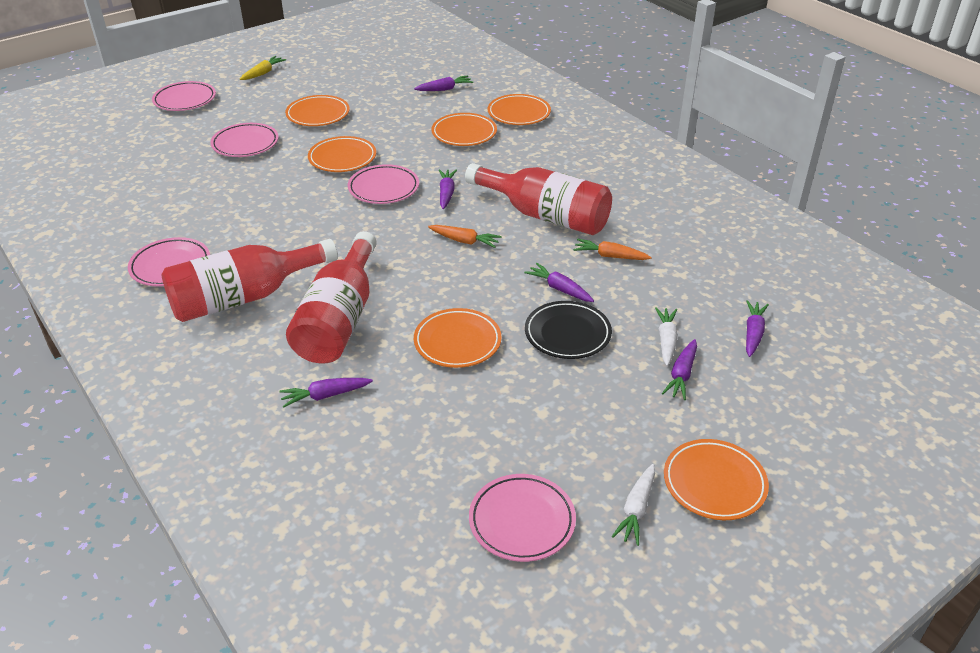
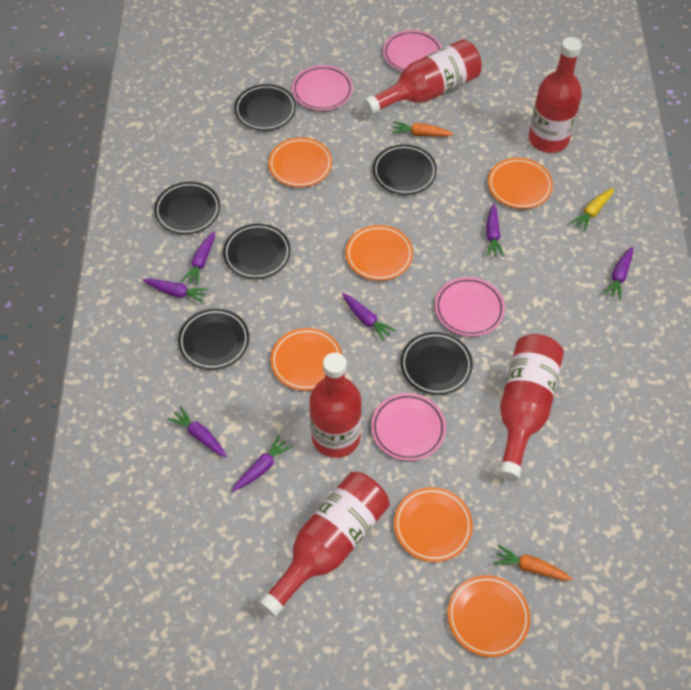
black plate: 1 -> 6
pink plate: 5 -> 4
purple carrot: 6 -> 7
red bottle: 3 -> 5
white carrot: 2 -> 0

